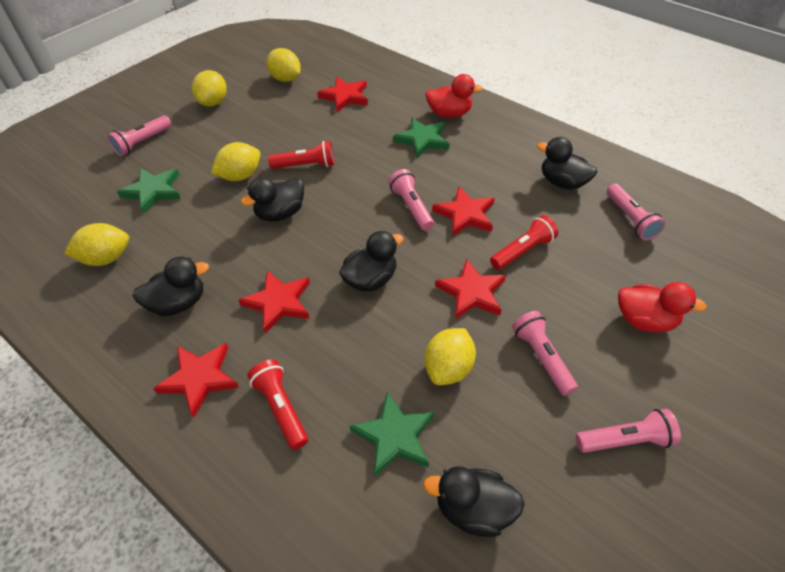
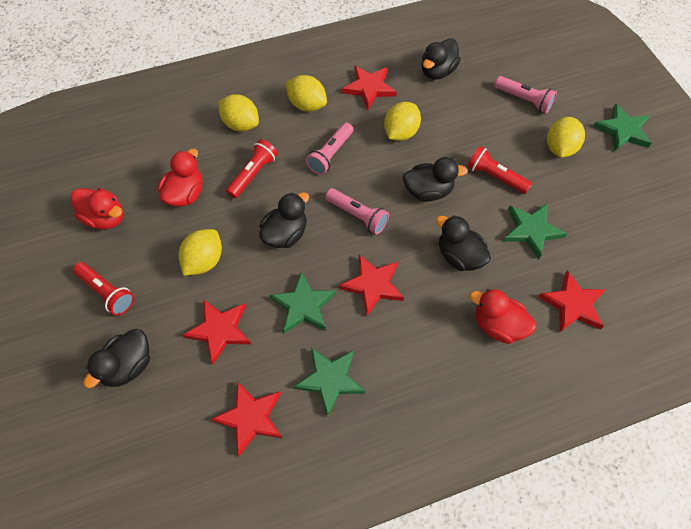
green star: 3 -> 4
pink flashlight: 5 -> 3
red duck: 2 -> 3

